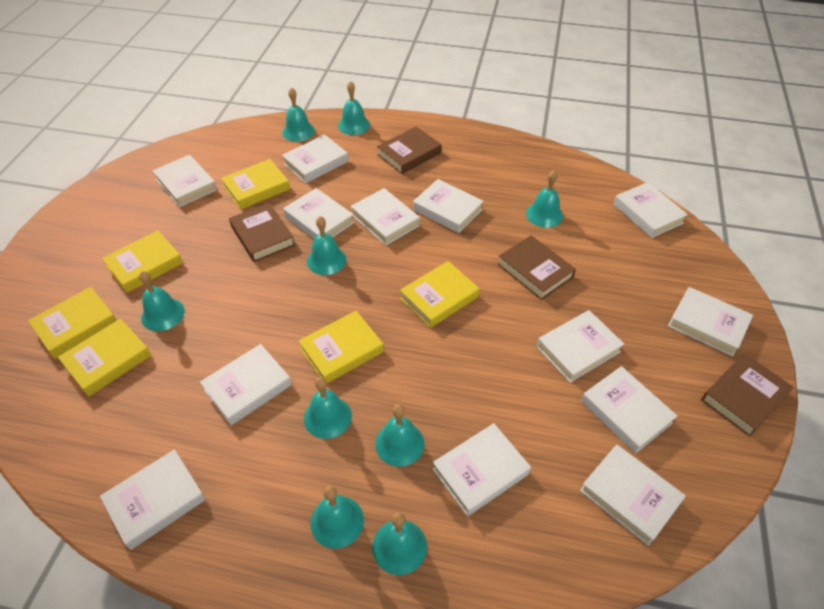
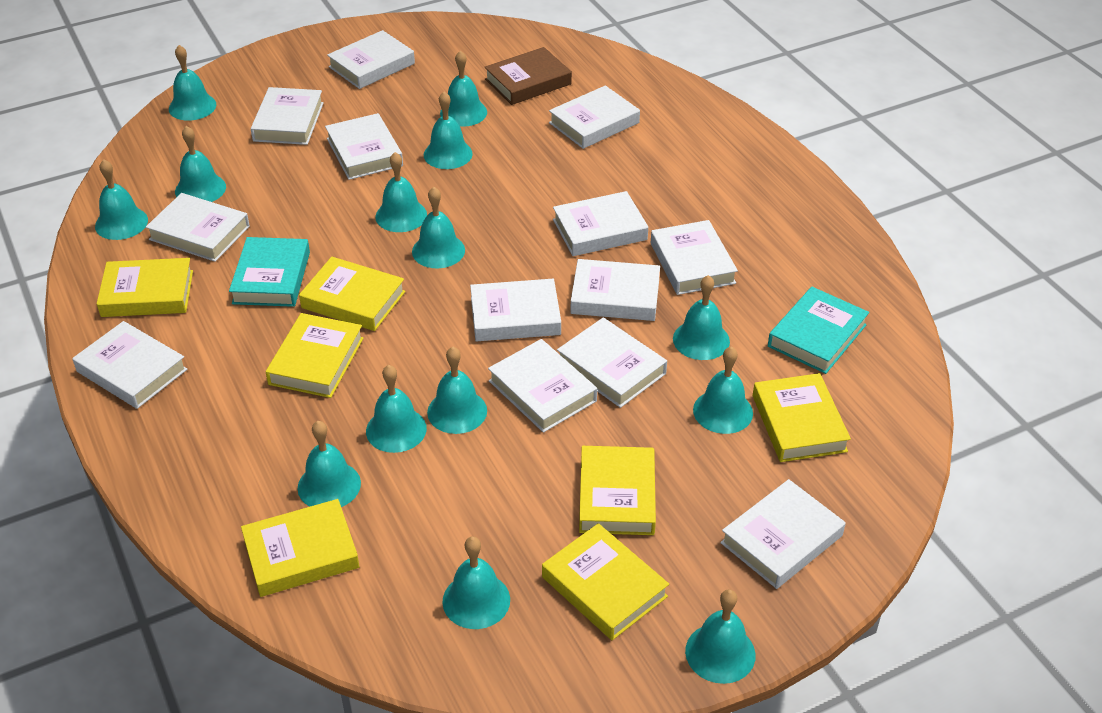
brown book: 4 -> 1
turquoise bell: 9 -> 14
turquoise book: 0 -> 2
yellow book: 6 -> 7

